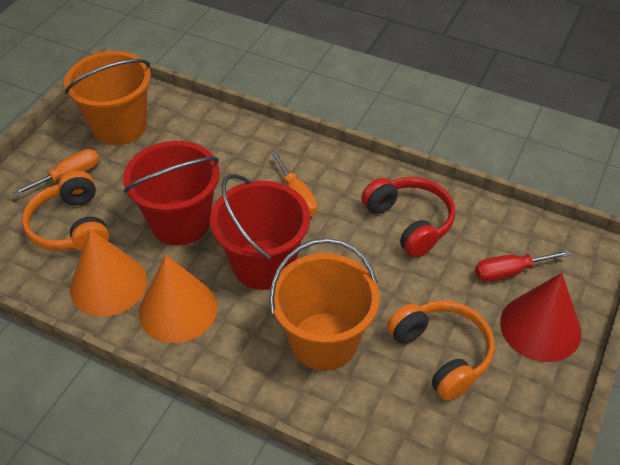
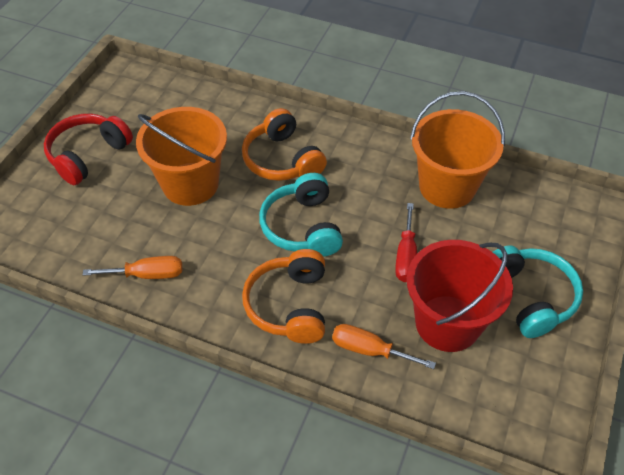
orange cone: 2 -> 0
red bucket: 2 -> 1
red cone: 1 -> 0
turquoise headphones: 0 -> 2

